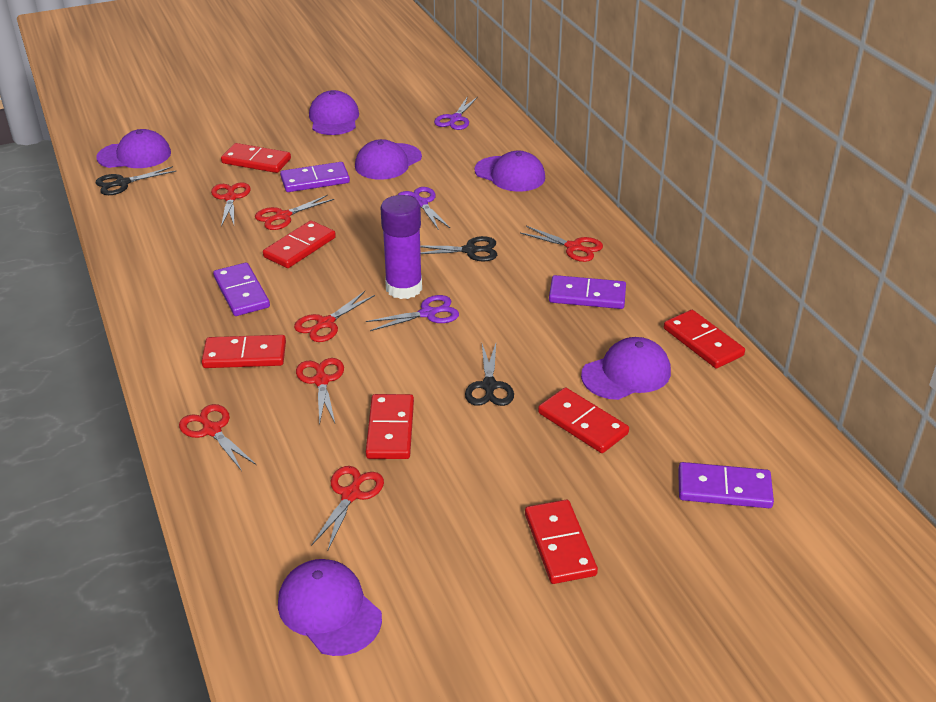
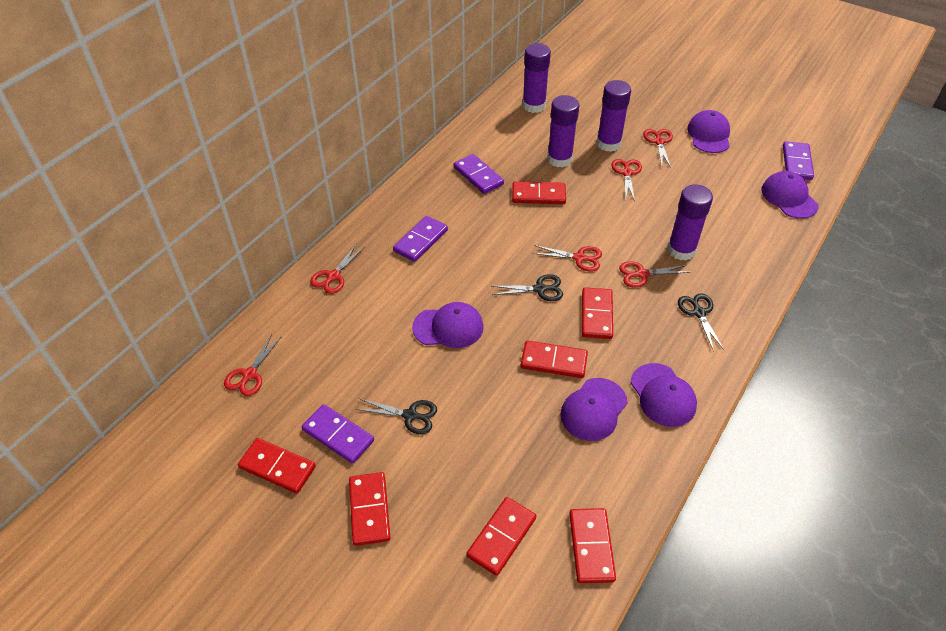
purple cap: 6 -> 5
purple glue stick: 1 -> 4
purple scissors: 3 -> 0
red scissors: 7 -> 6

